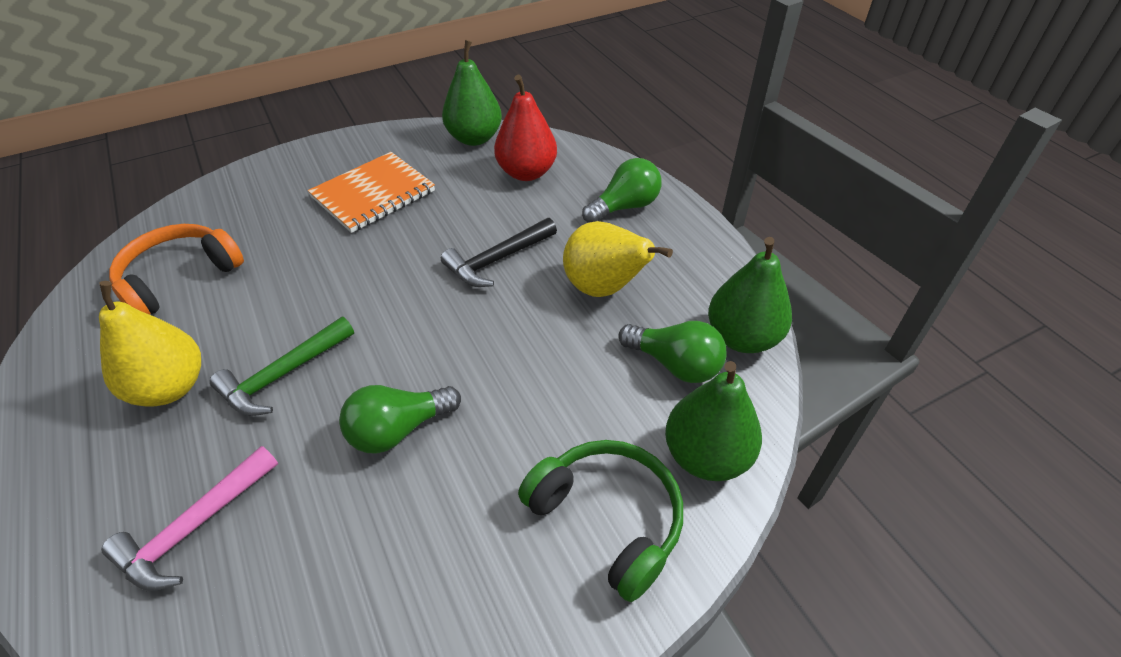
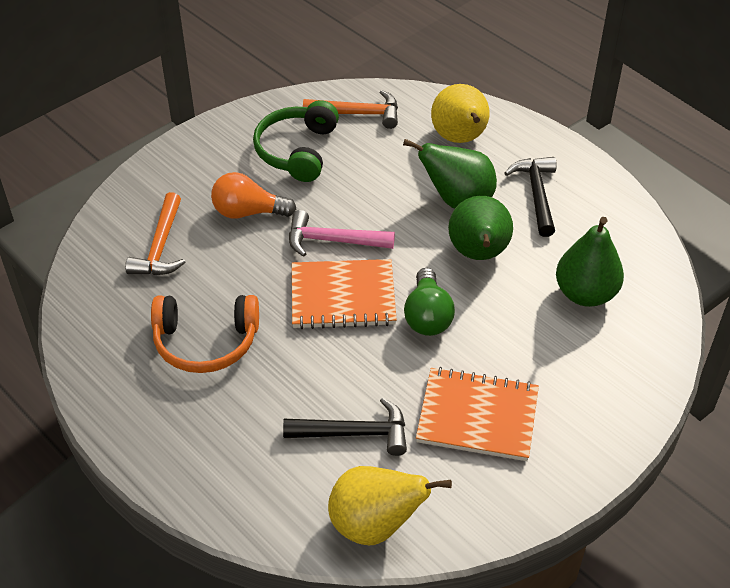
black hammer: 1 -> 2
green hammer: 1 -> 0
green light bulb: 3 -> 1
orange hammer: 0 -> 2
orange light bulb: 0 -> 1
orange notebook: 1 -> 2
red pear: 1 -> 0

